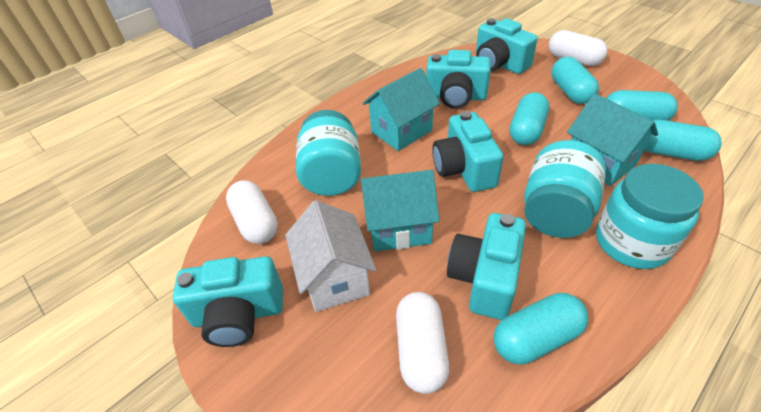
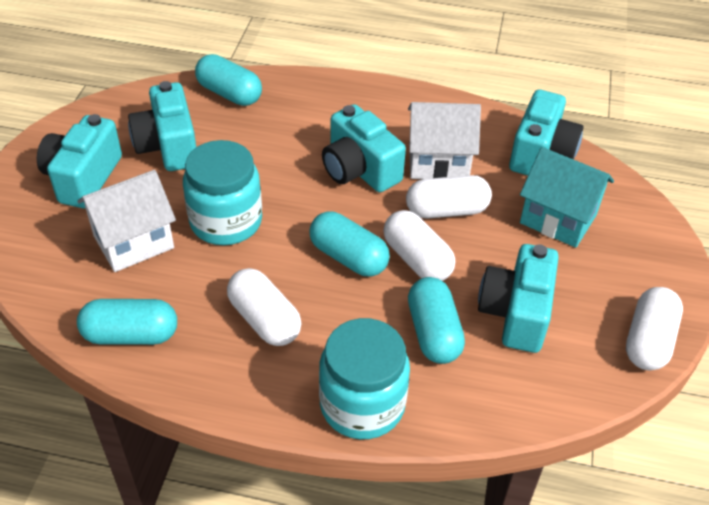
turquoise capsule: 5 -> 4
turquoise house: 3 -> 1
turquoise jar: 3 -> 2
white capsule: 3 -> 4
white house: 1 -> 2

